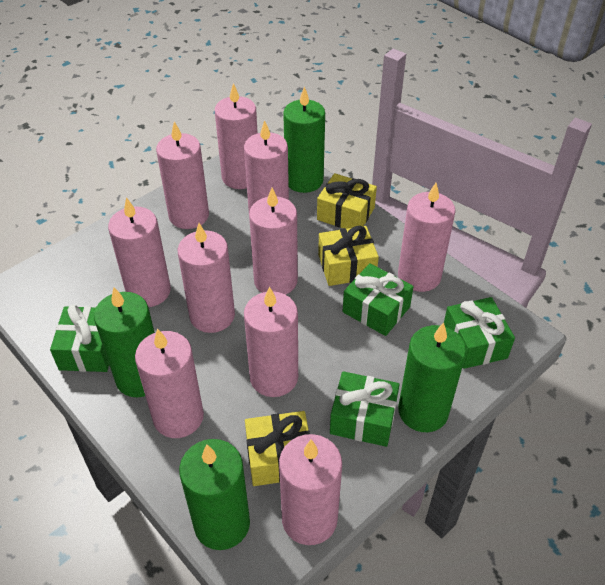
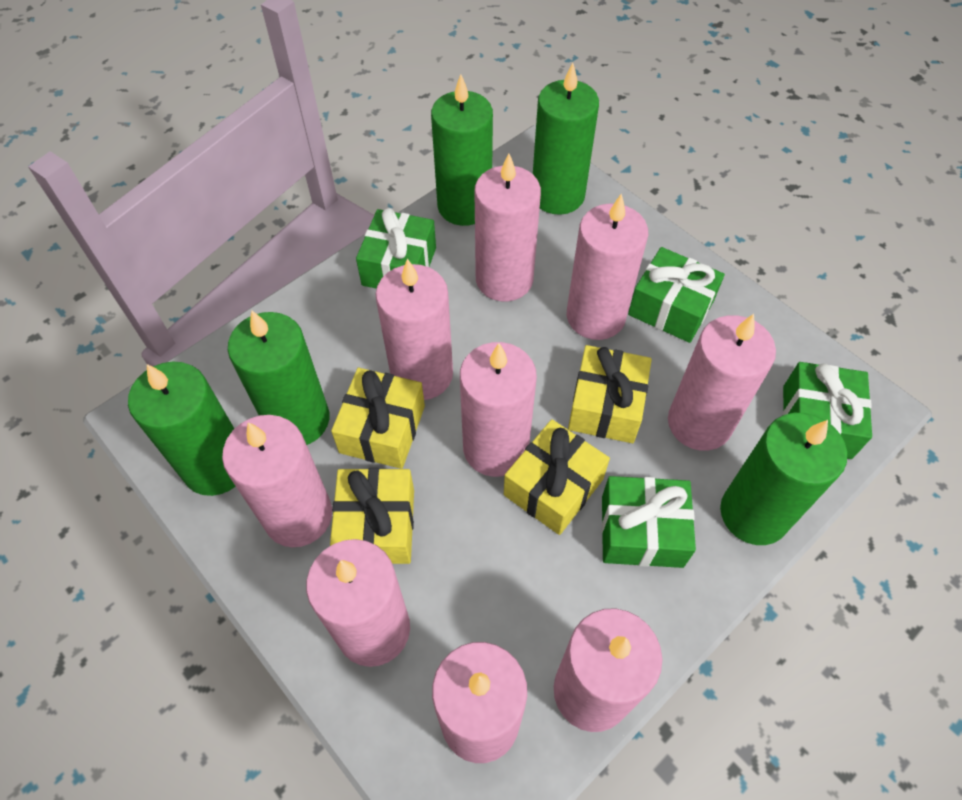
green candle: 4 -> 5
pink candle: 10 -> 9
yellow gift: 3 -> 4

